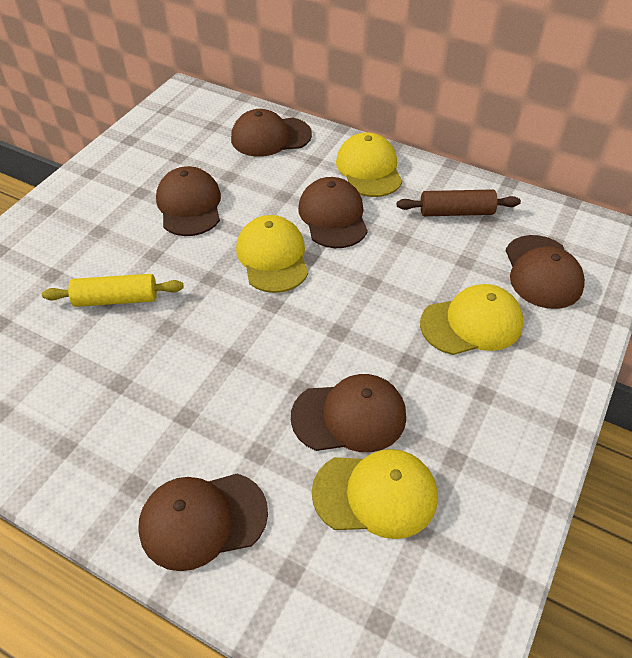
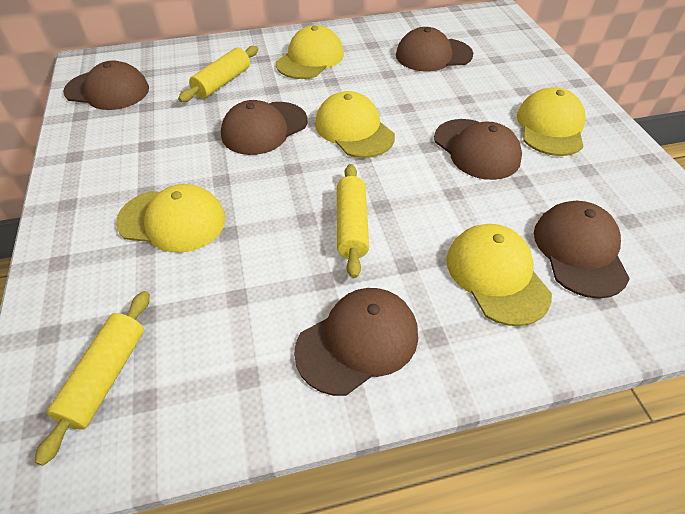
brown rolling pin: 1 -> 0
yellow cap: 4 -> 5
yellow rolling pin: 1 -> 3

